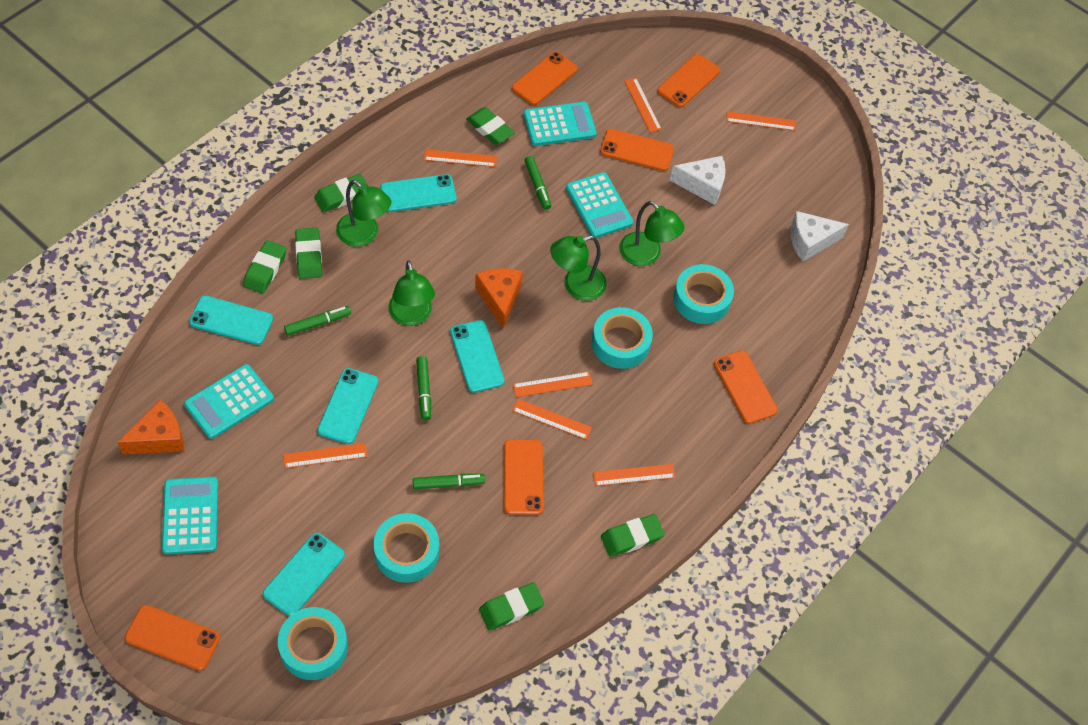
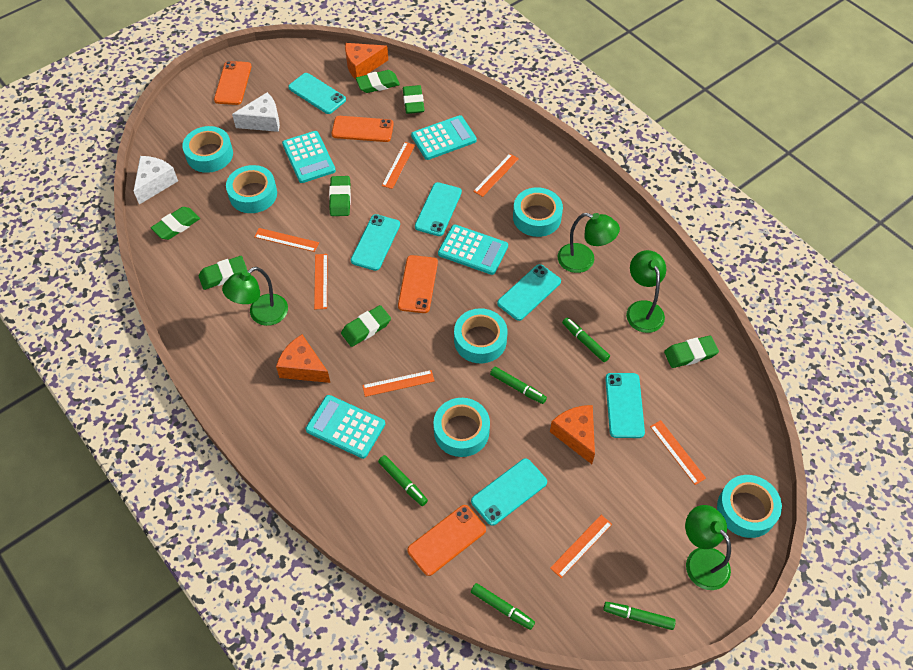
green eraser: 6 -> 7
green marker: 4 -> 5
orange cheese: 2 -> 3
orange phone: 6 -> 4
turquoise phone: 5 -> 6
turquoise tape: 4 -> 6

